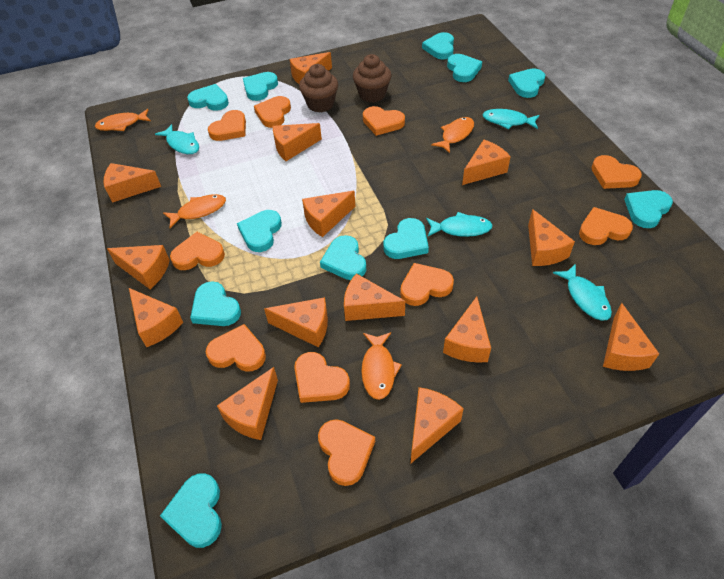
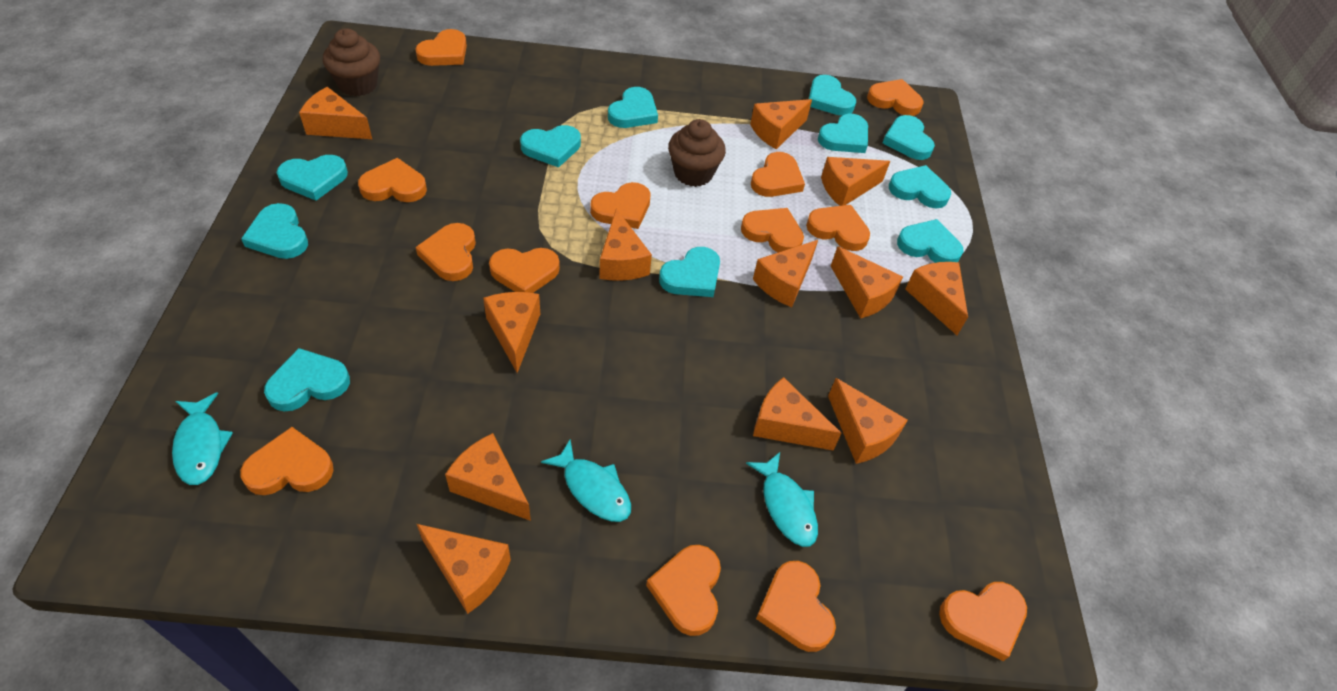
orange cheese: 14 -> 12
orange fish: 4 -> 0
orange heart: 10 -> 13
turquoise fish: 4 -> 3

